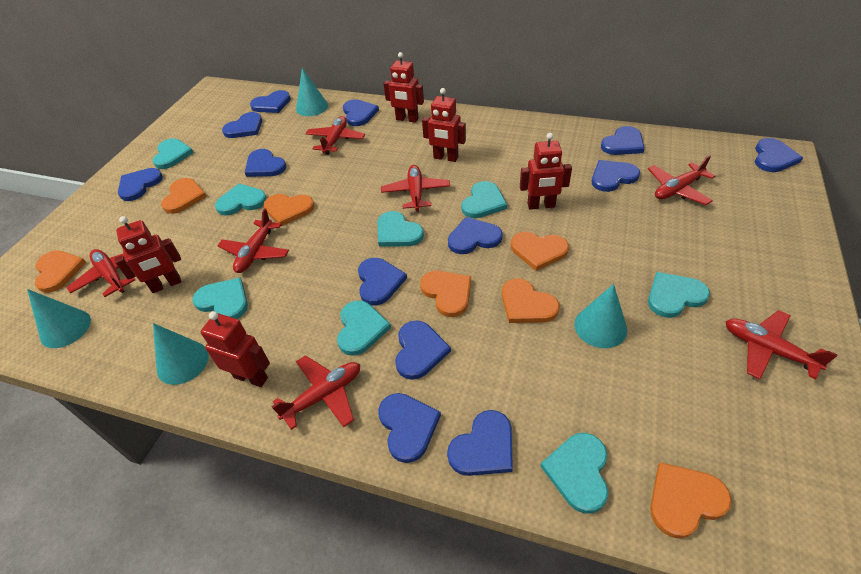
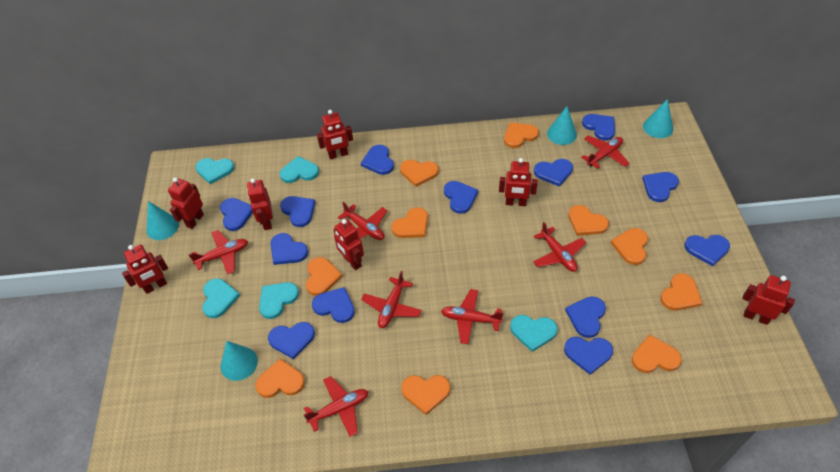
orange heart: 7 -> 10
red robot: 5 -> 7
turquoise heart: 8 -> 5

